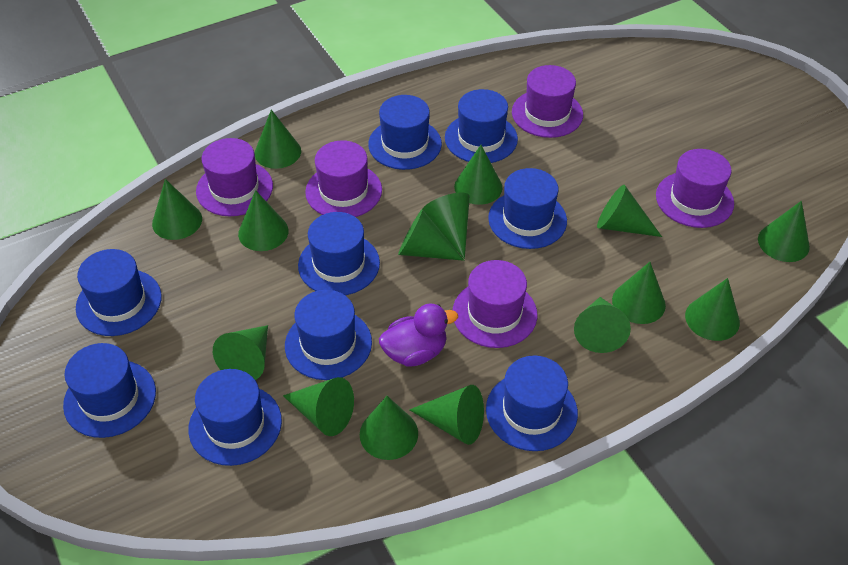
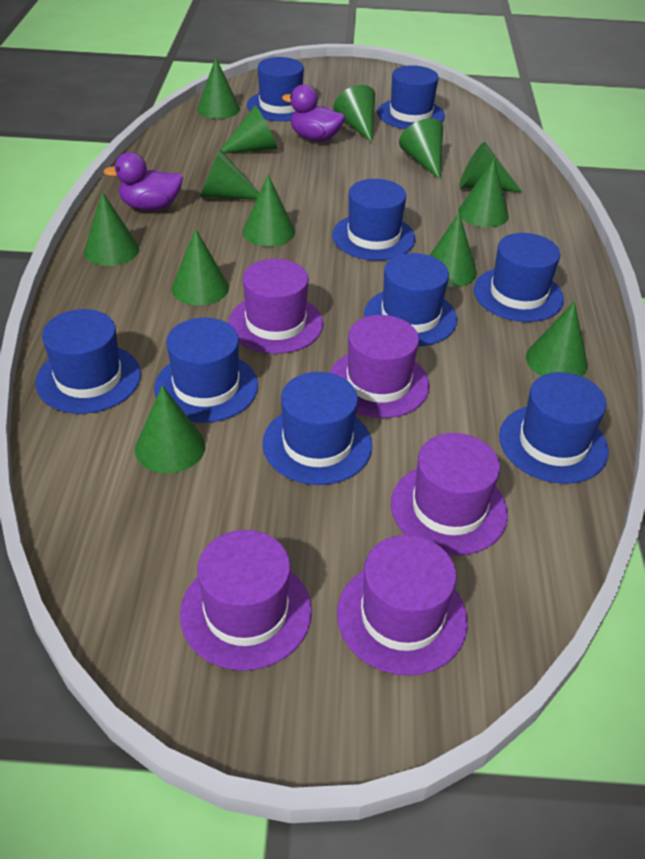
green cone: 15 -> 13
purple duck: 1 -> 2

